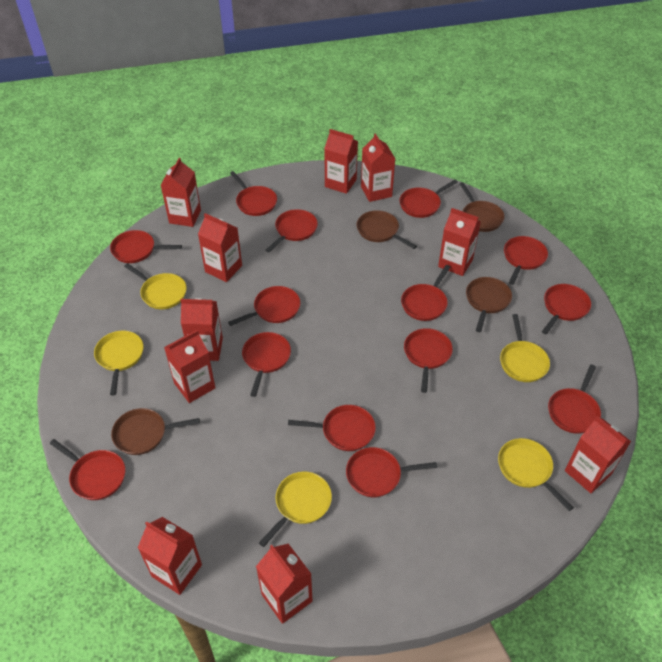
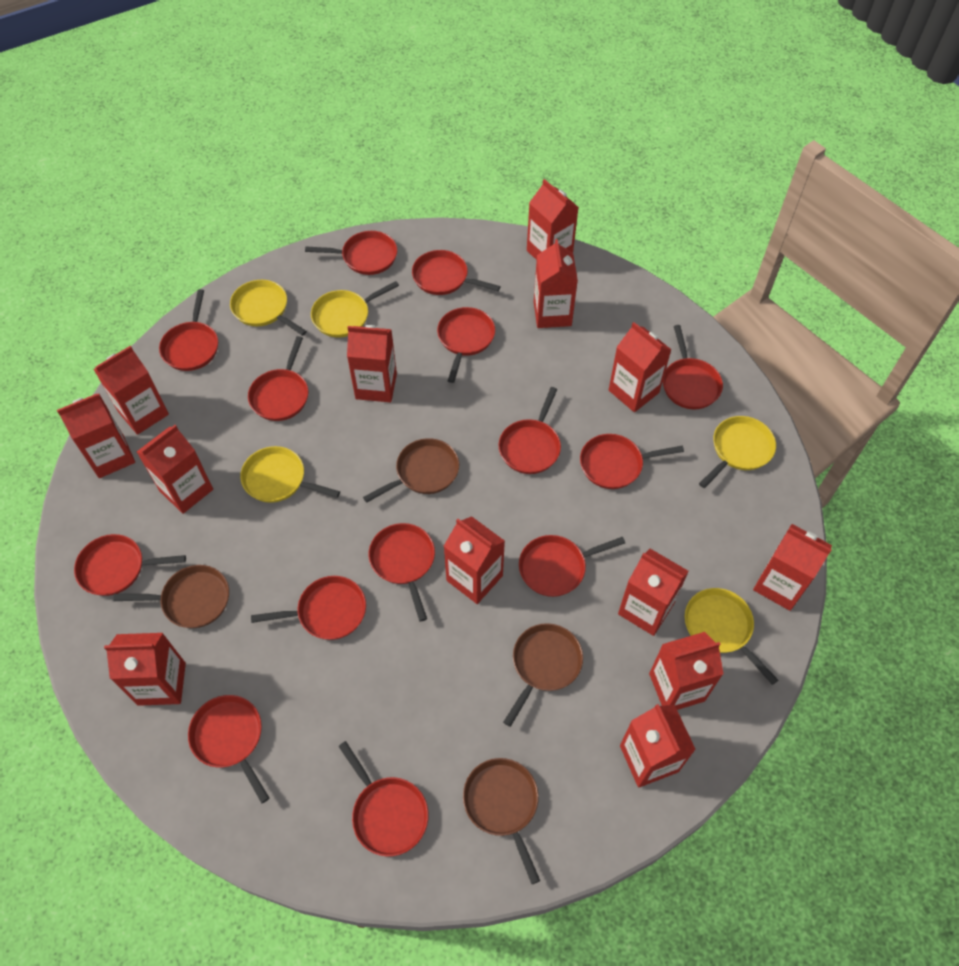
red carton: 10 -> 13

